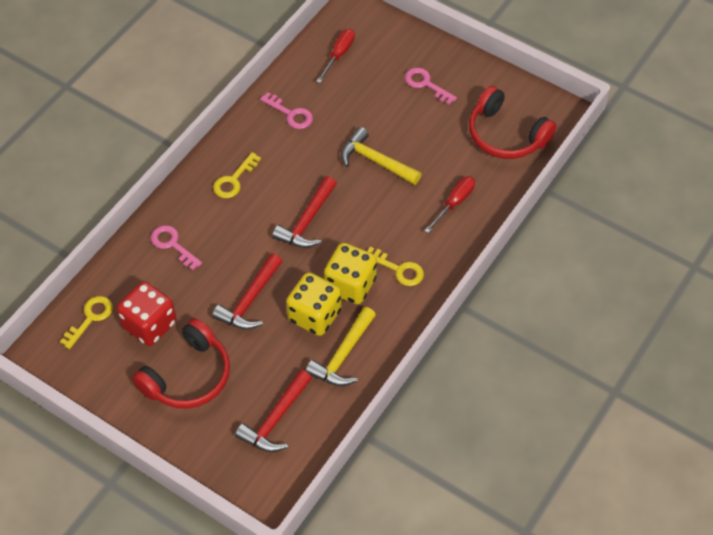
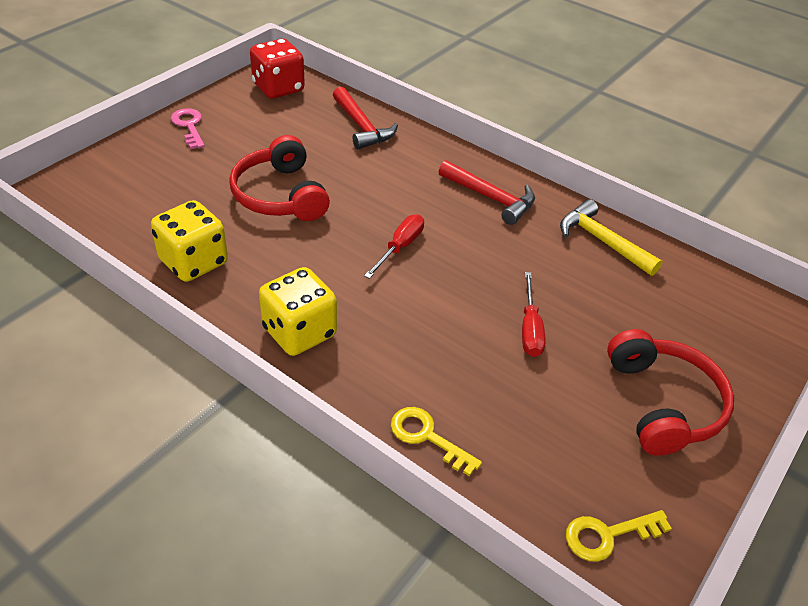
pink key: 3 -> 1
red hammer: 3 -> 2
yellow hammer: 2 -> 1
yellow key: 3 -> 2

